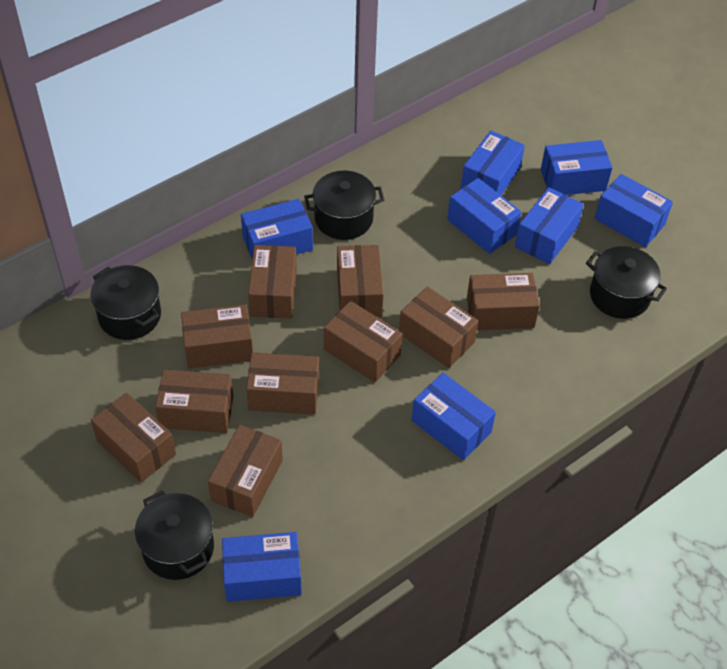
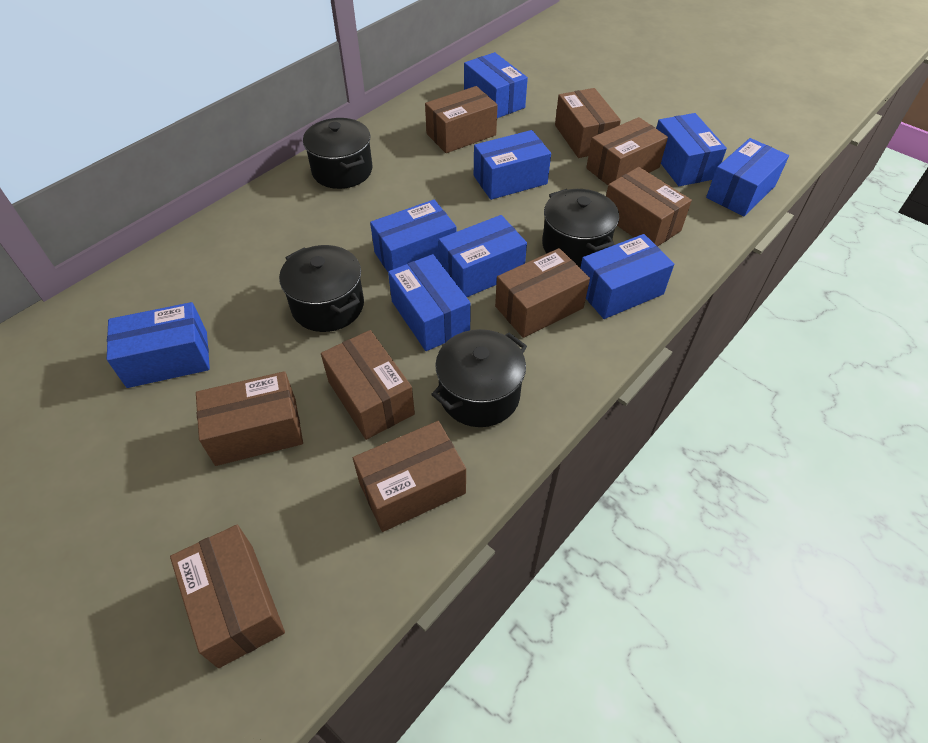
blue box: 8 -> 9
brown box: 10 -> 9

